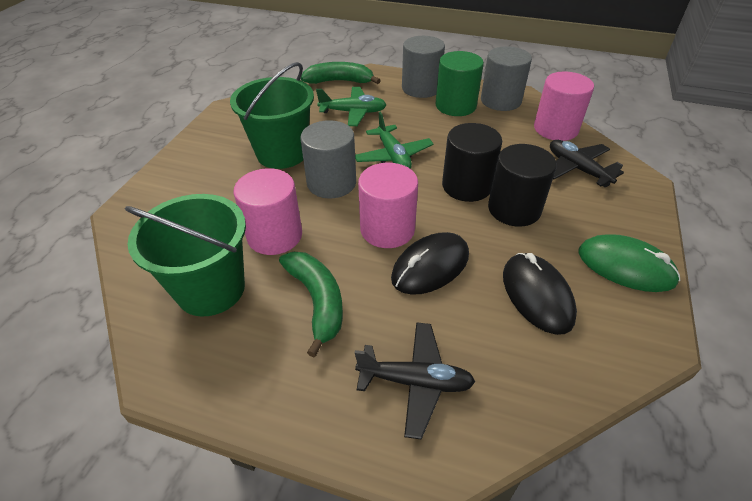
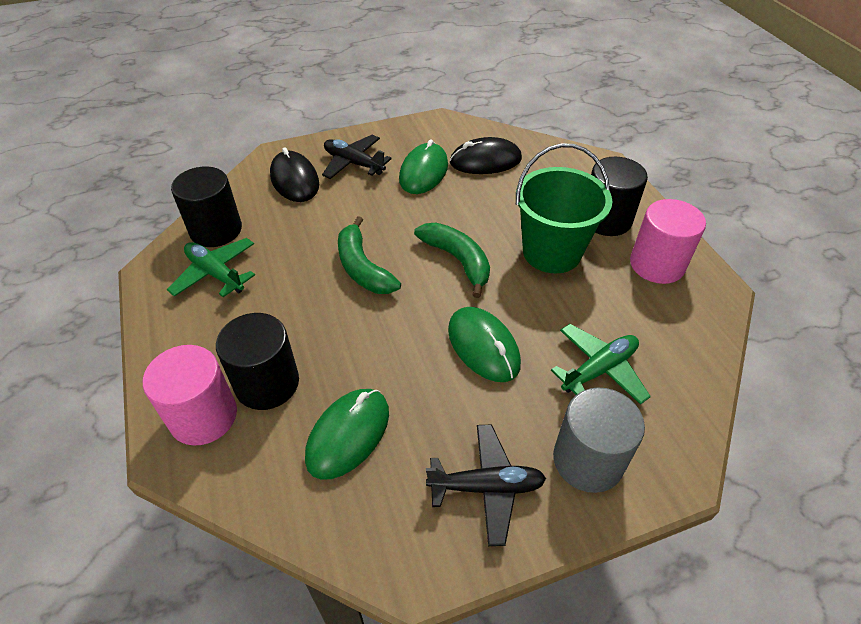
black cylinder: 2 -> 3
green bucket: 2 -> 1
green cylinder: 1 -> 0
green mouse: 1 -> 3
grey cylinder: 3 -> 1
pink cylinder: 3 -> 2

